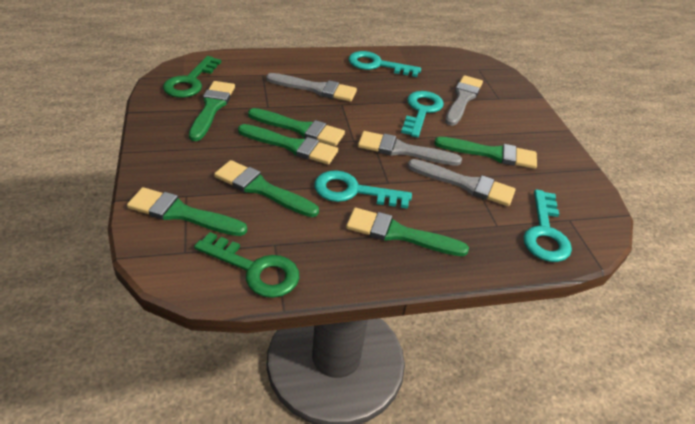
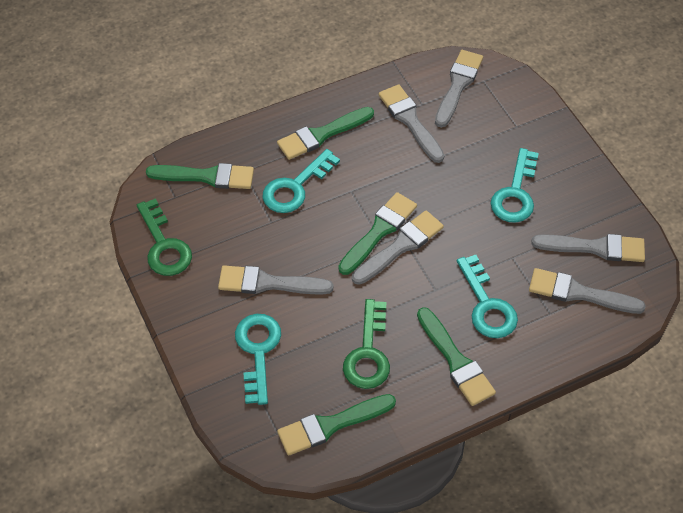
green brush: 7 -> 5
grey brush: 4 -> 6

